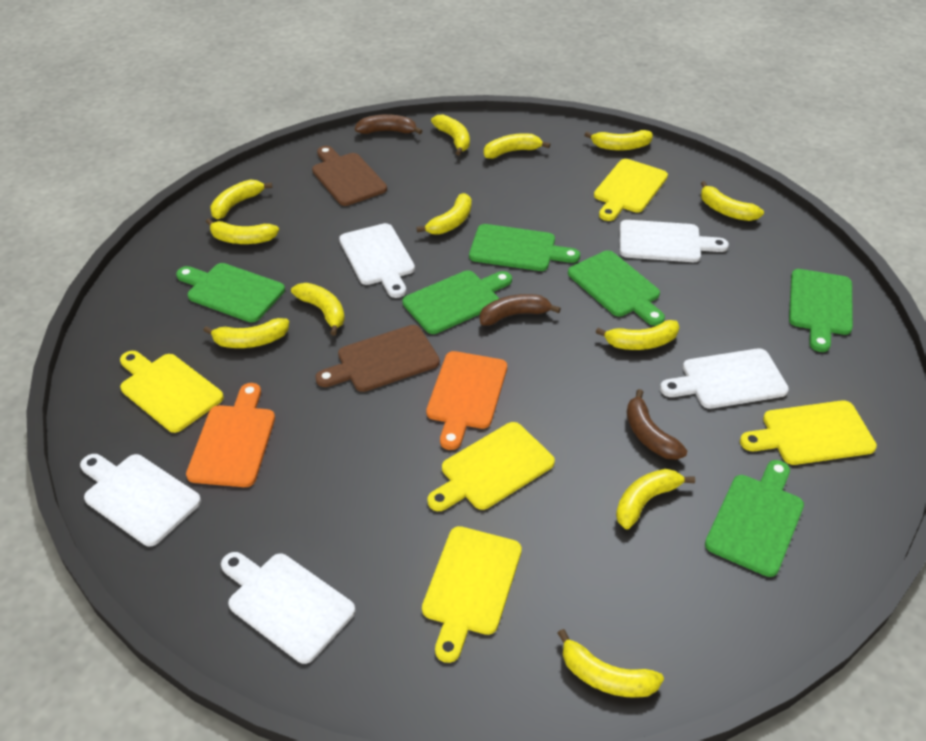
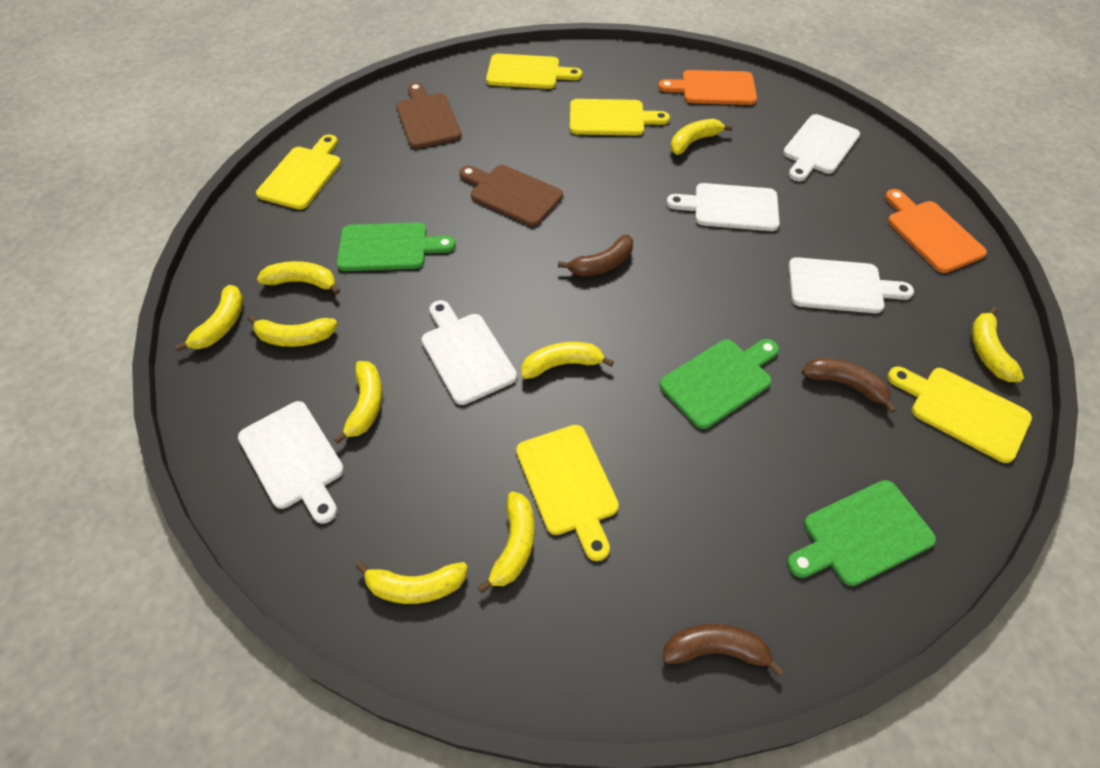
green cutting board: 6 -> 3
yellow banana: 12 -> 9

